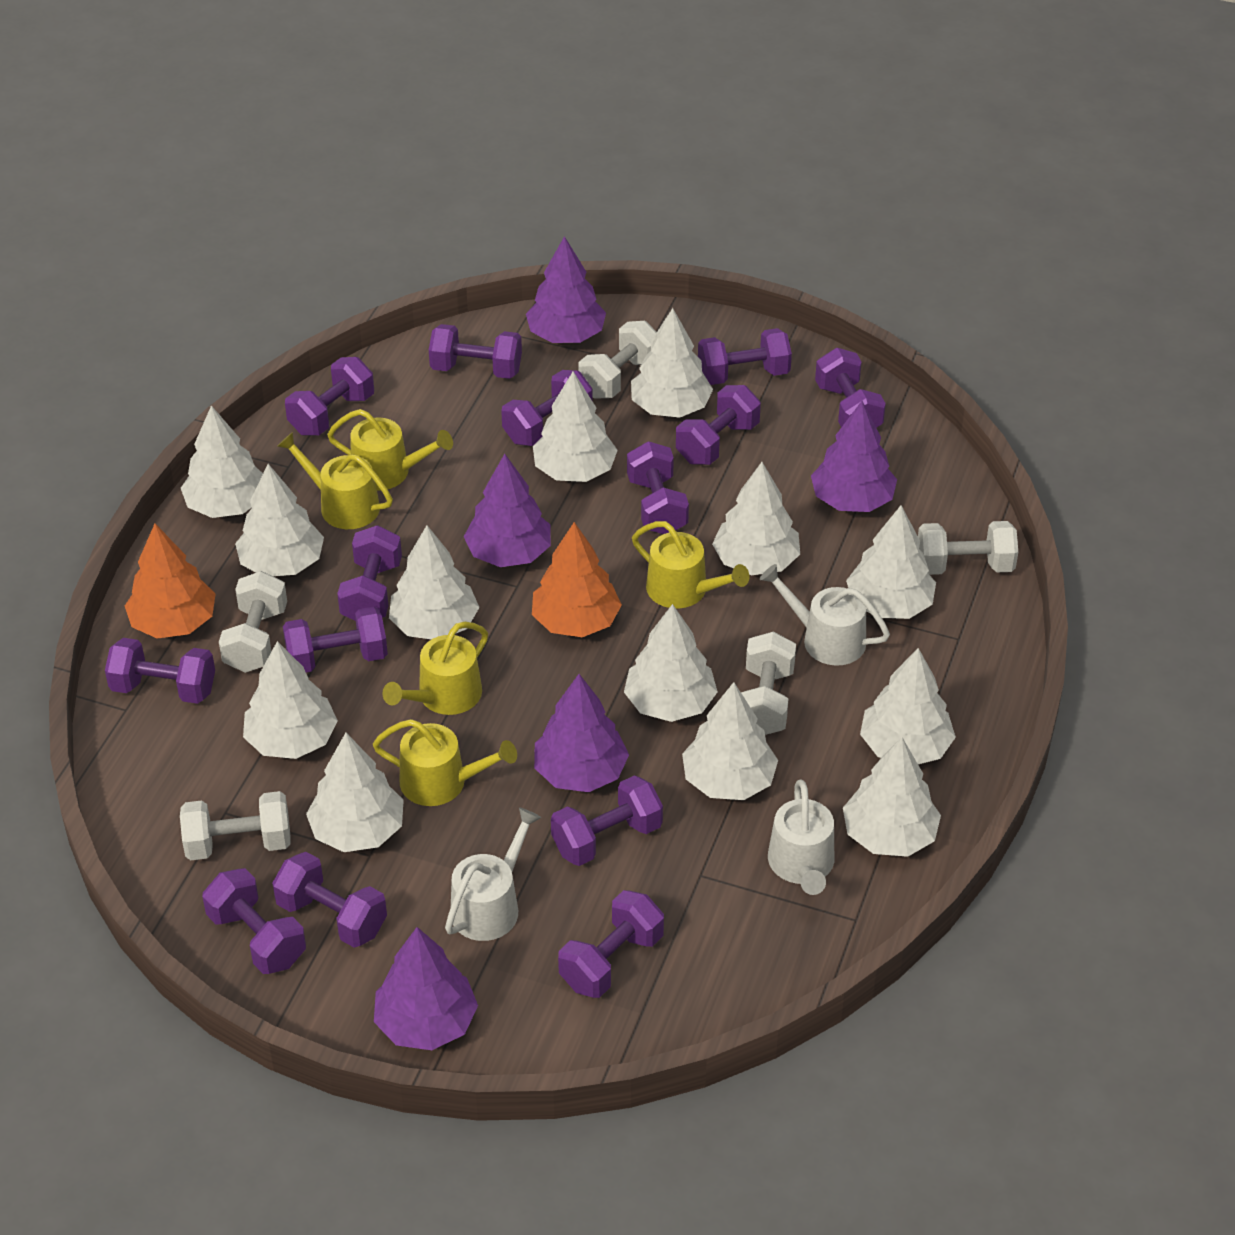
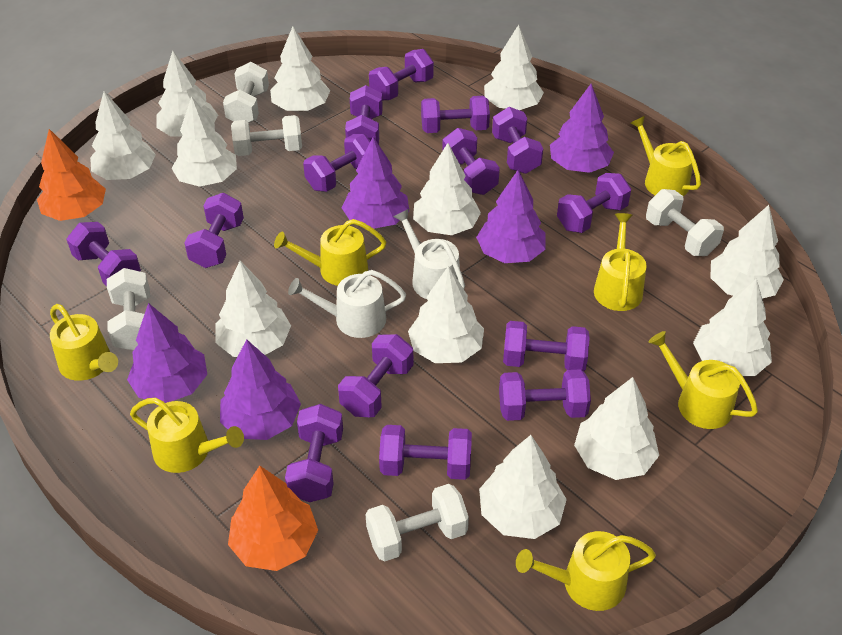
white tree: 13 -> 12
white watering can: 3 -> 2
yellow watering can: 5 -> 7

